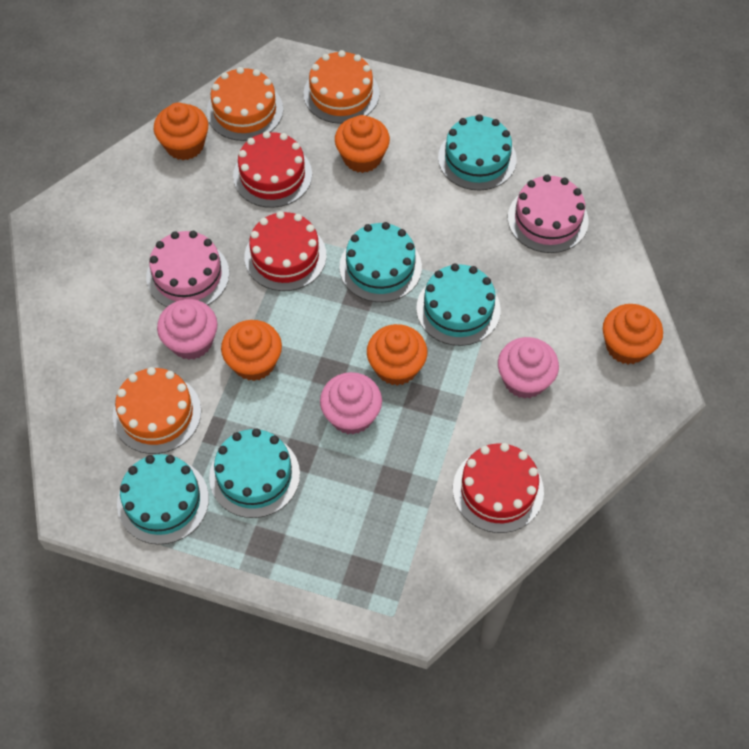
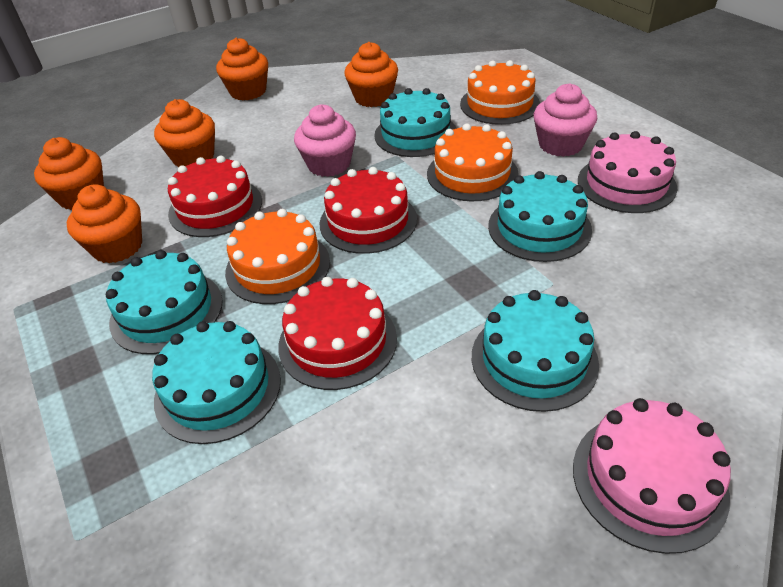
pink cupcake: 3 -> 2

